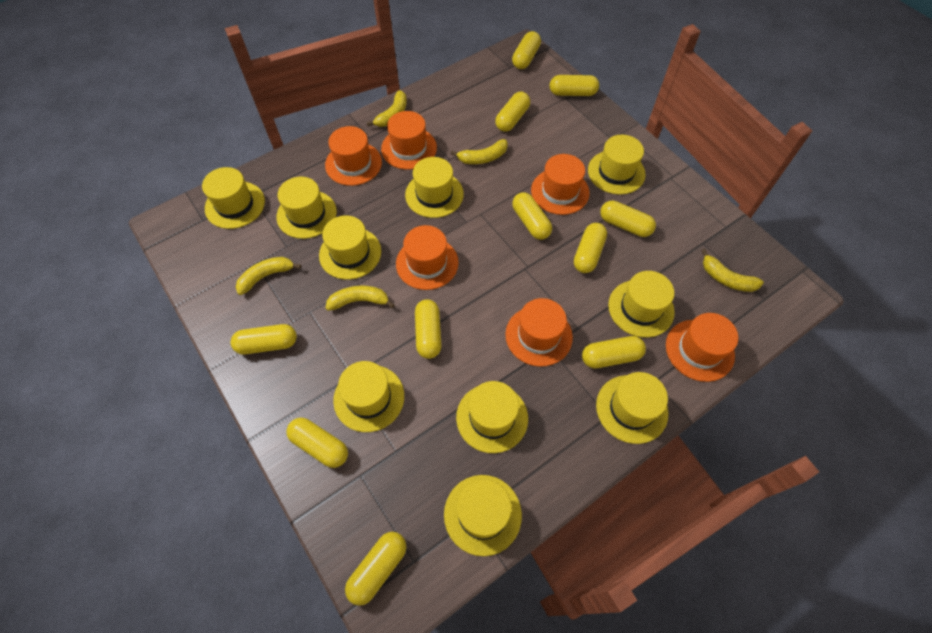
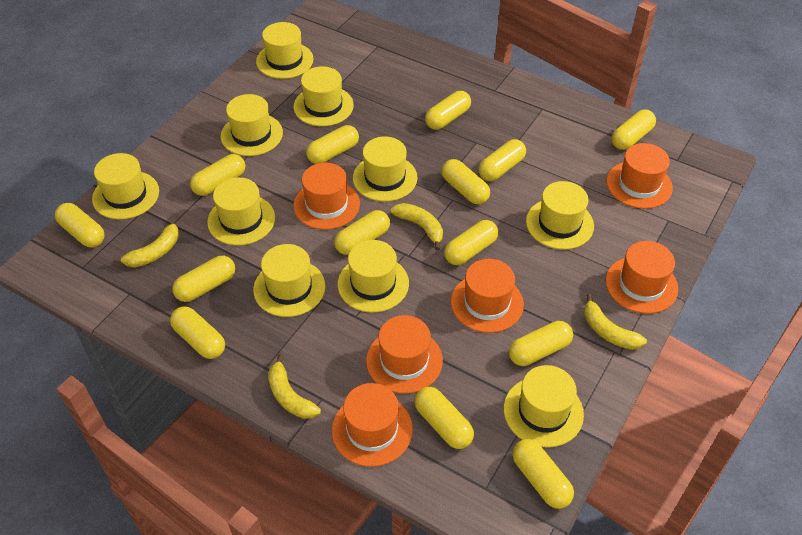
yellow banana: 5 -> 4
yellow capsule: 11 -> 14

